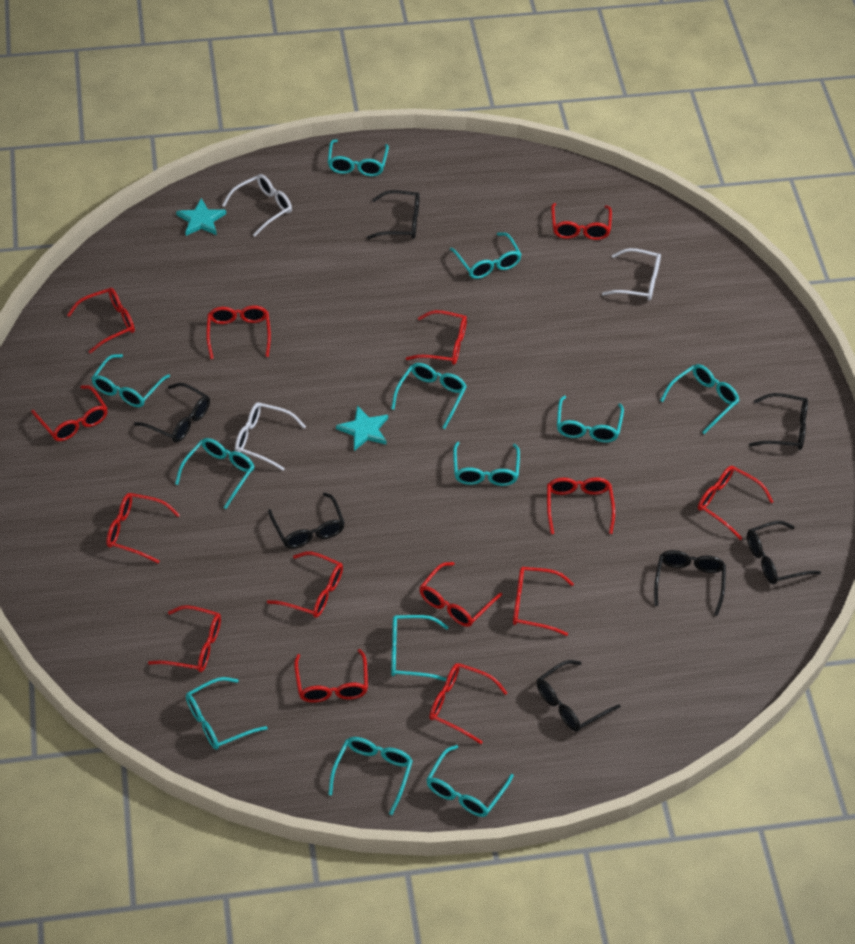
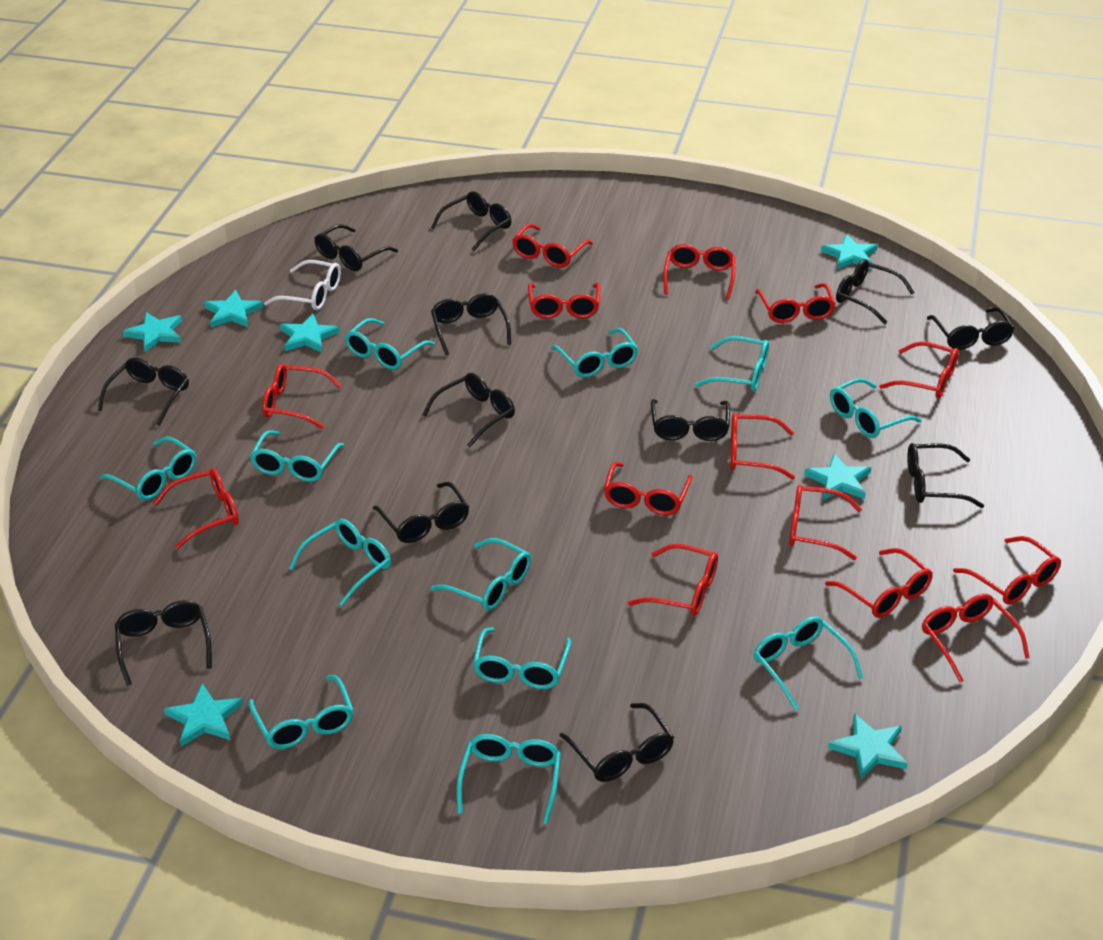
black glasses: 7 -> 12
turquoise star: 2 -> 7
white glasses: 3 -> 1

